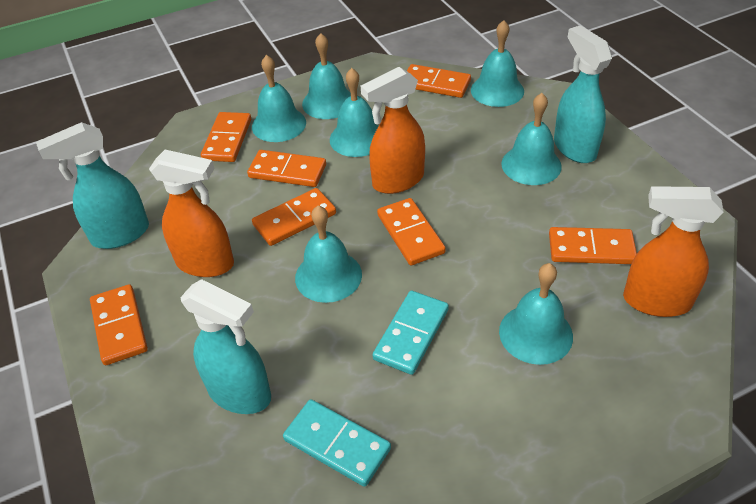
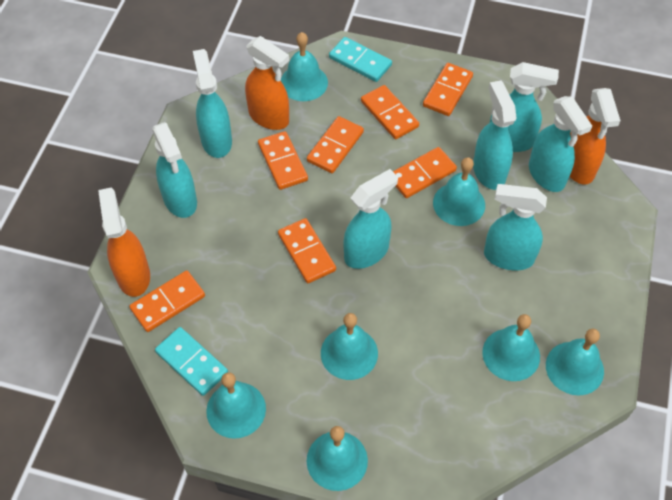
turquoise spray bottle: 3 -> 7

